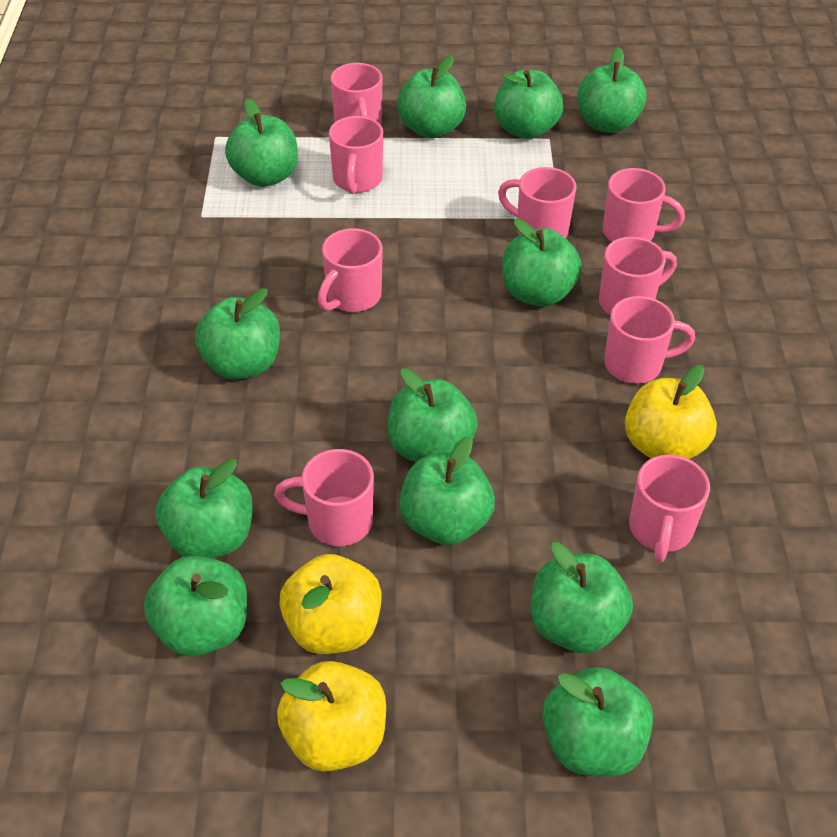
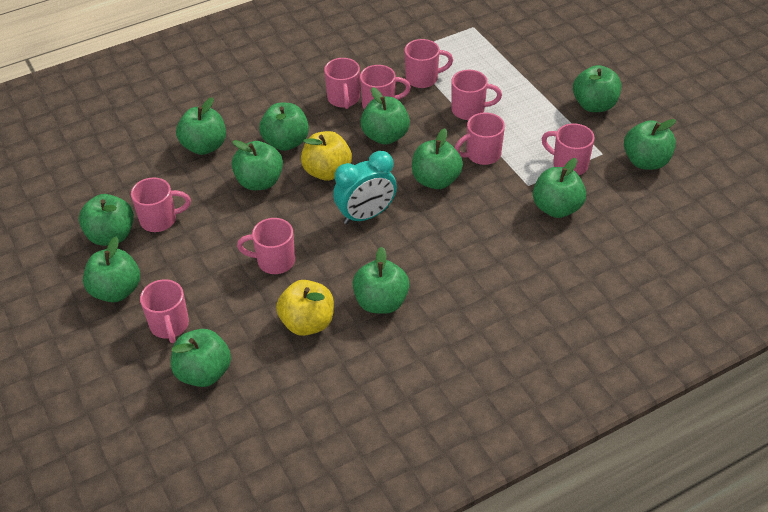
turquoise clock: 0 -> 1
yellow apple: 3 -> 2

